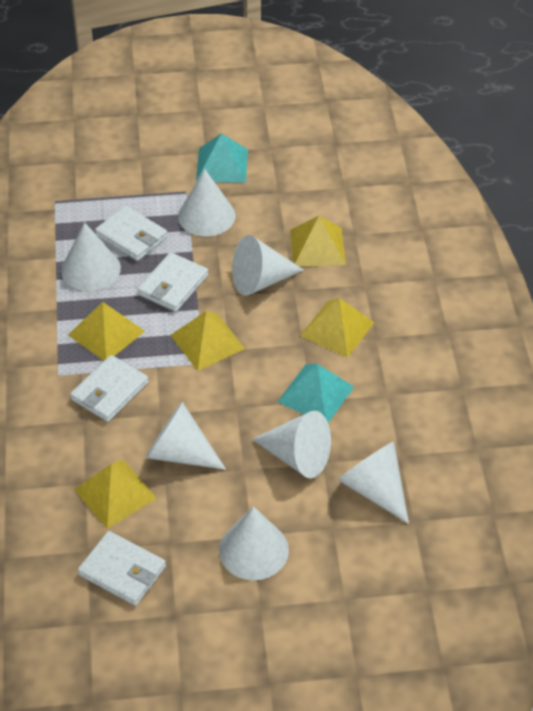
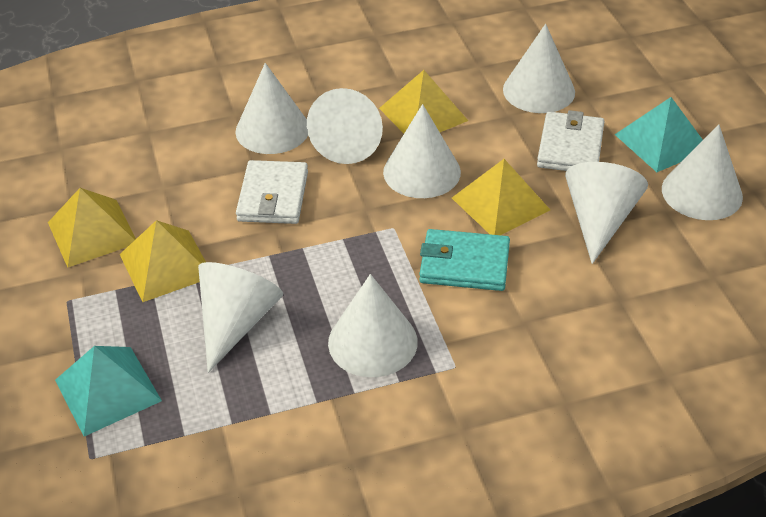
turquoise wallet: 0 -> 1
white cone: 7 -> 8
white wallet: 4 -> 2
yellow pyramid: 5 -> 4

